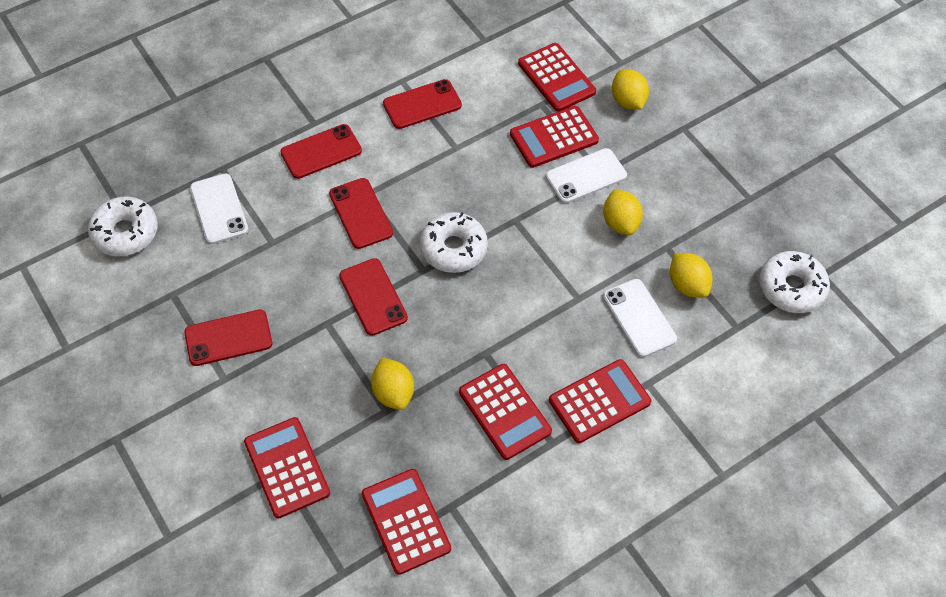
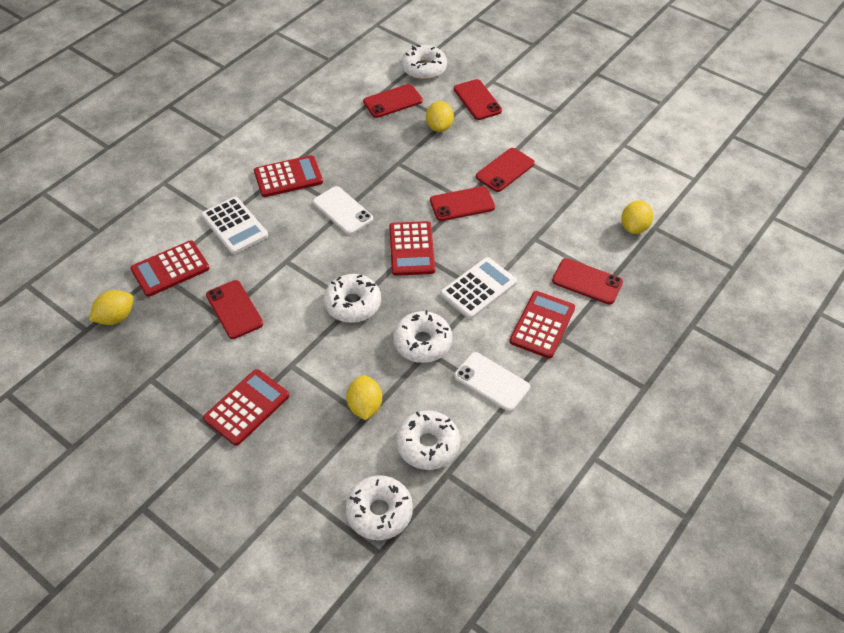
red calculator: 6 -> 5
red phone: 5 -> 6
white calculator: 0 -> 2
white donut: 3 -> 5
white phone: 3 -> 2

